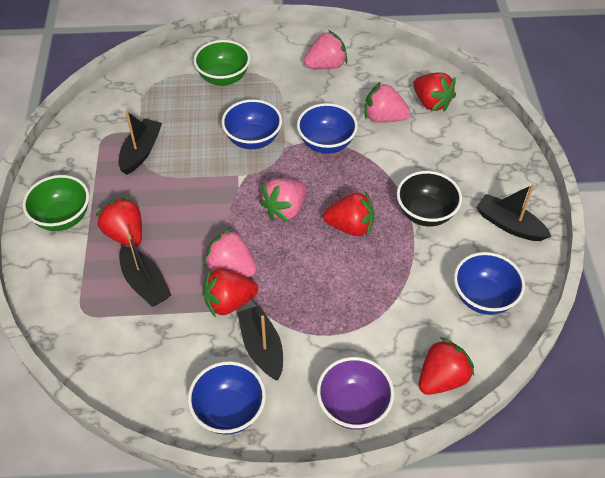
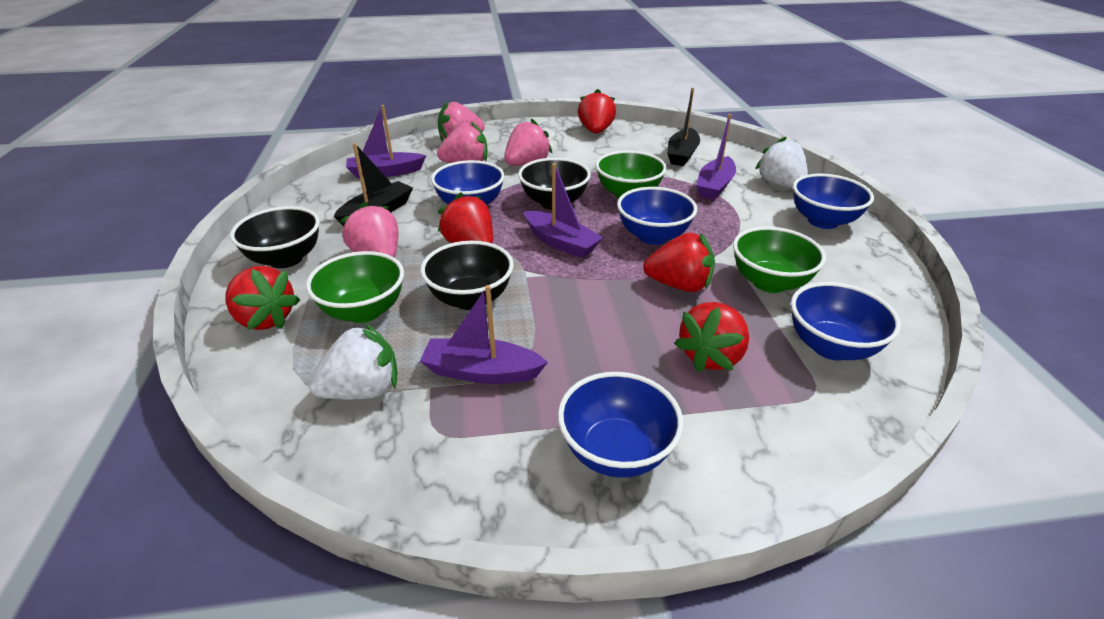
black boat: 4 -> 2
black bowl: 1 -> 3
blue bowl: 4 -> 5
green bowl: 2 -> 3
purple boat: 0 -> 4
purple bowl: 1 -> 0
white strawberry: 0 -> 2

